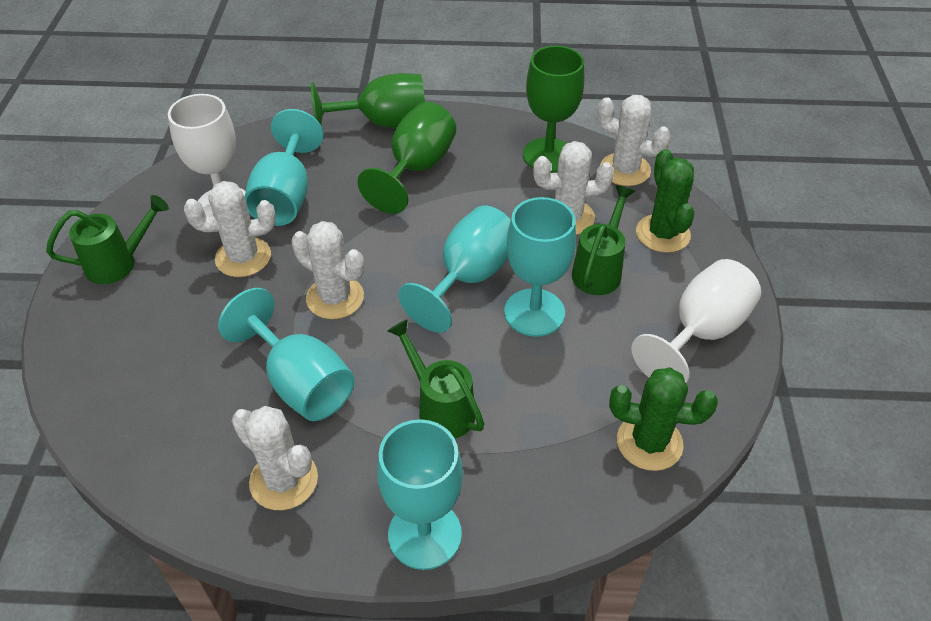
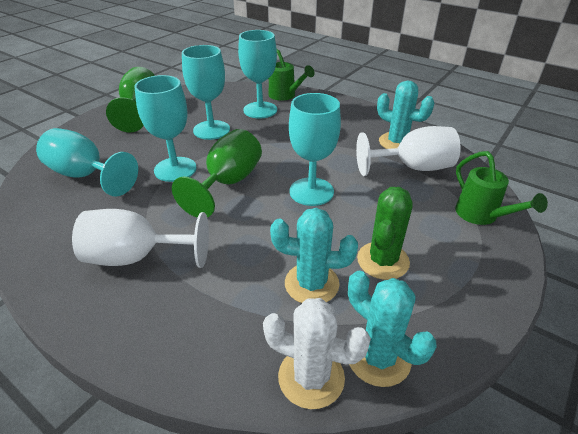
green cactus: 2 -> 1
green goblet: 3 -> 2
green watering can: 3 -> 2
turquoise cactus: 0 -> 3
white cactus: 5 -> 1

